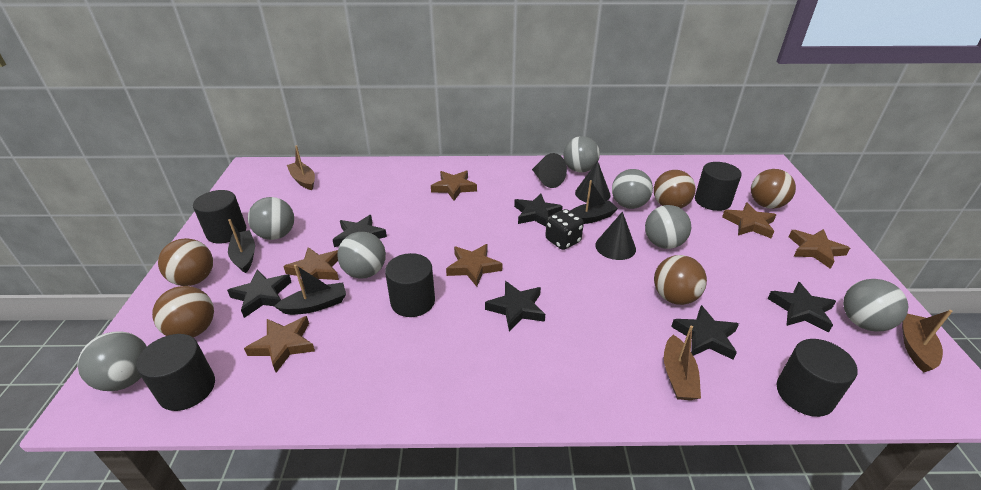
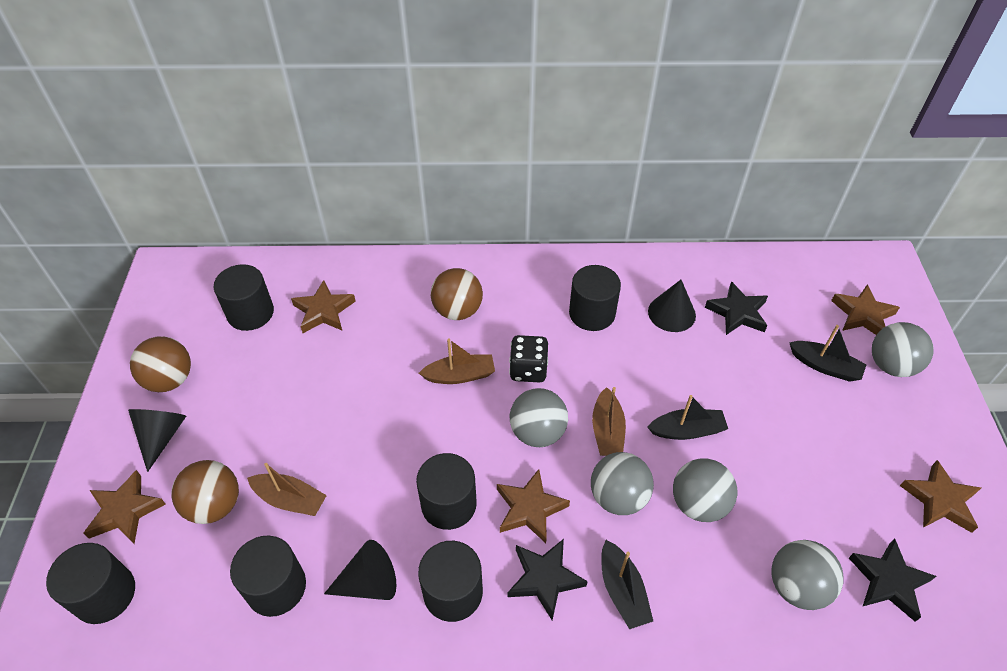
black cylinder: 5 -> 6
black star: 6 -> 3
brown ball: 5 -> 3
brown star: 6 -> 5
grey ball: 7 -> 5

